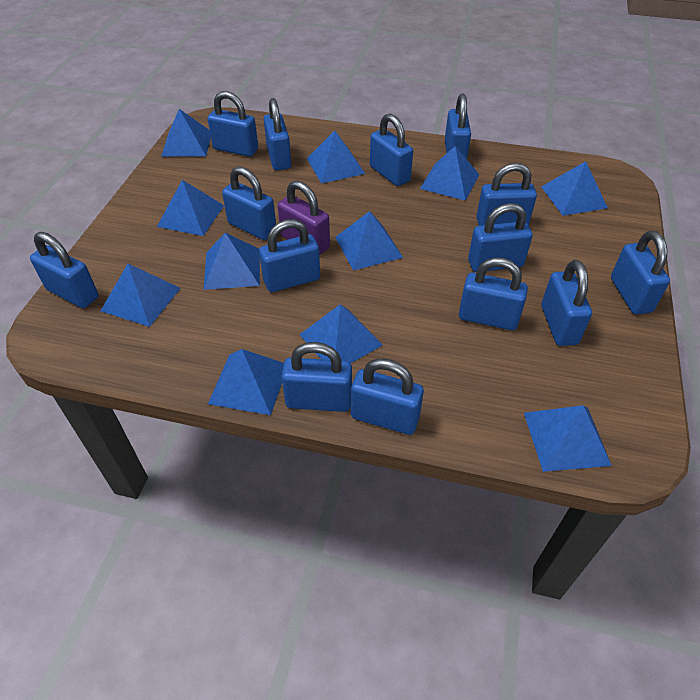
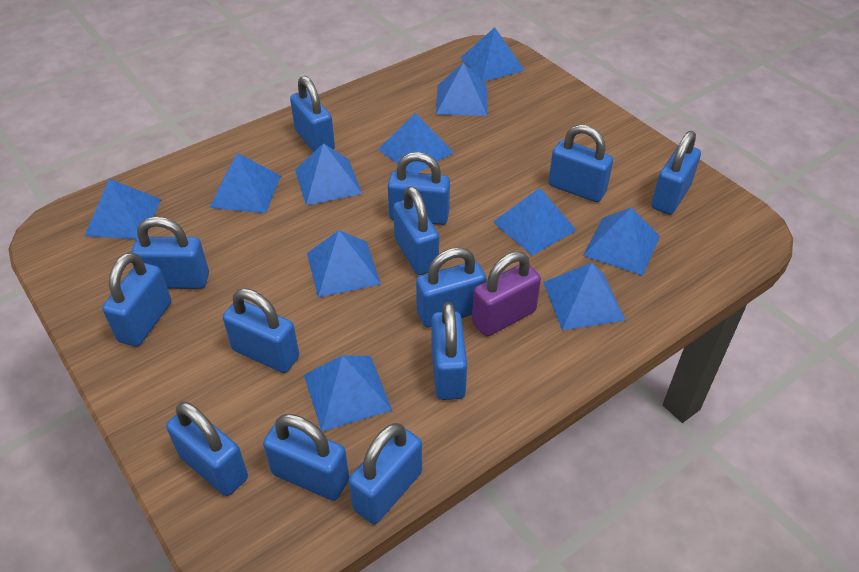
blue padlock: 14 -> 13

